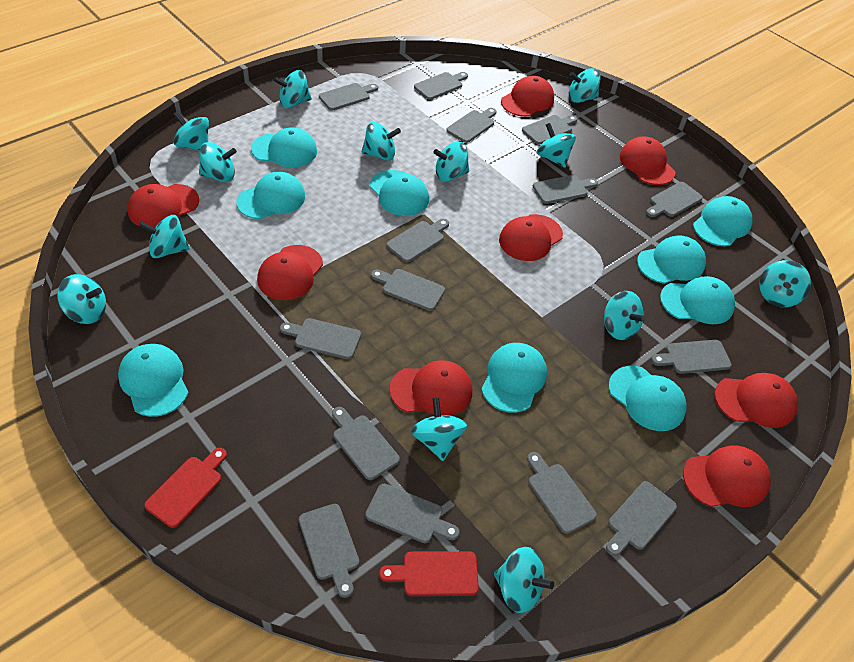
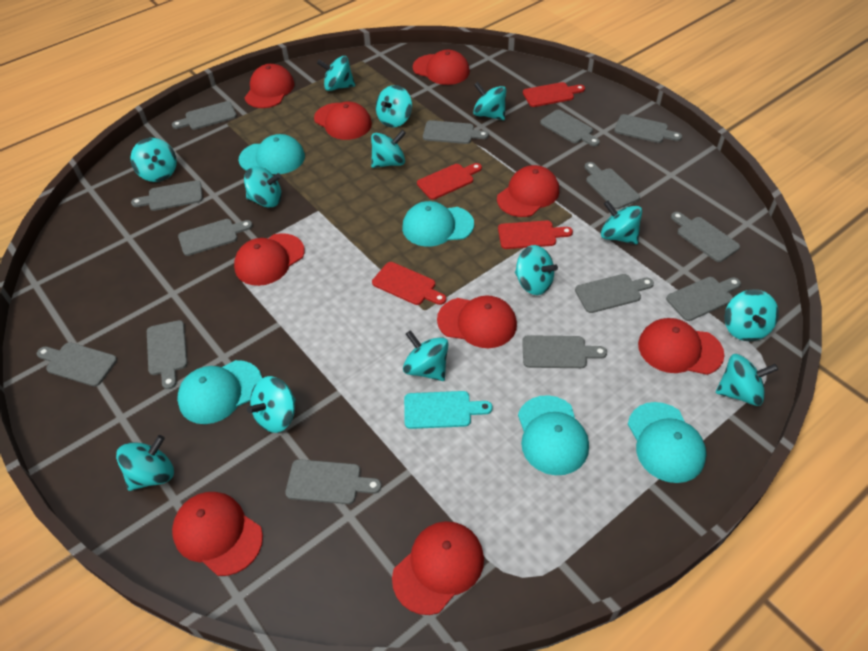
grey cutting board: 15 -> 14
red cap: 8 -> 9
red cutting board: 2 -> 4
turquoise cap: 9 -> 5
turquoise cutting board: 0 -> 1

